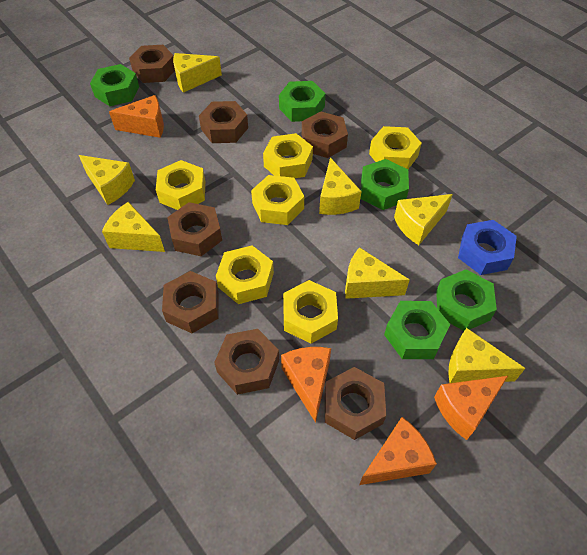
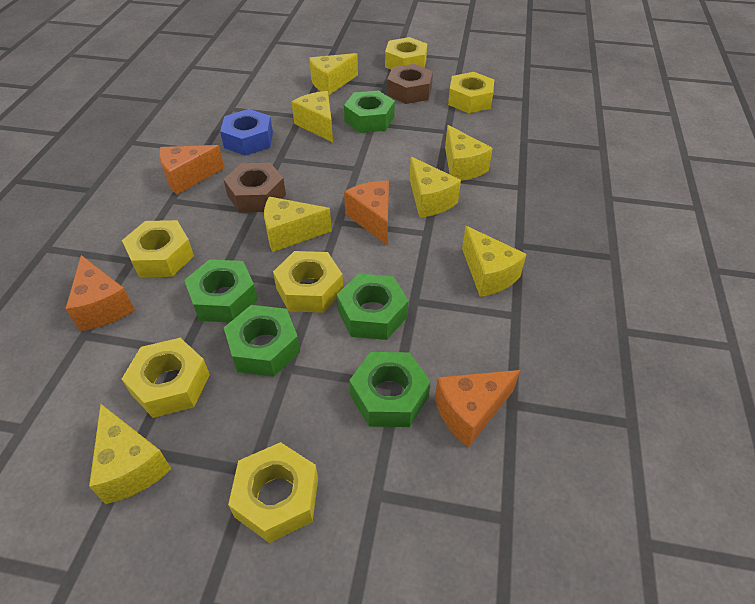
brown nut: 7 -> 2

